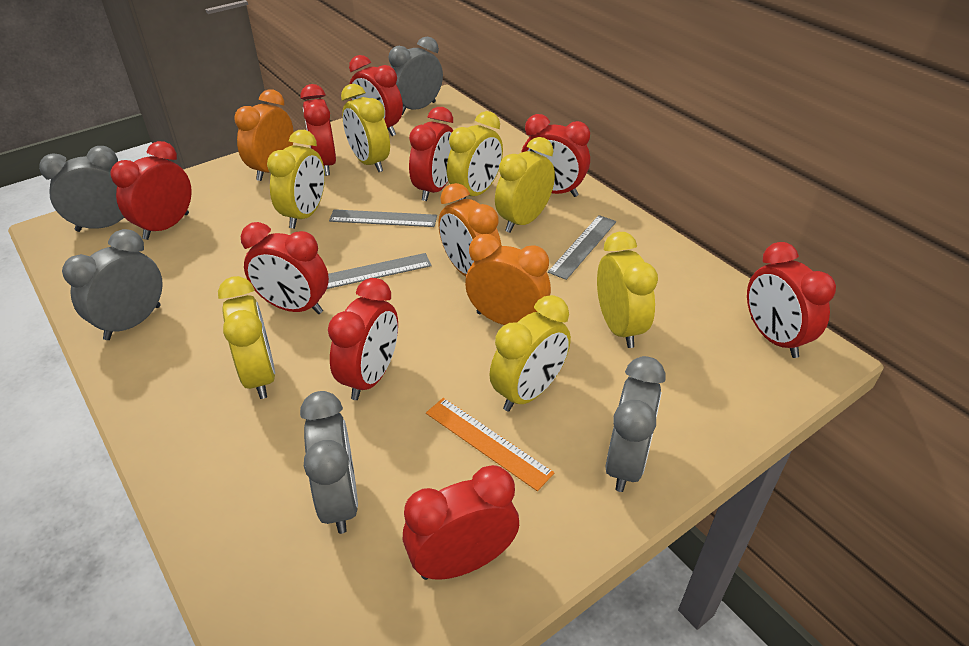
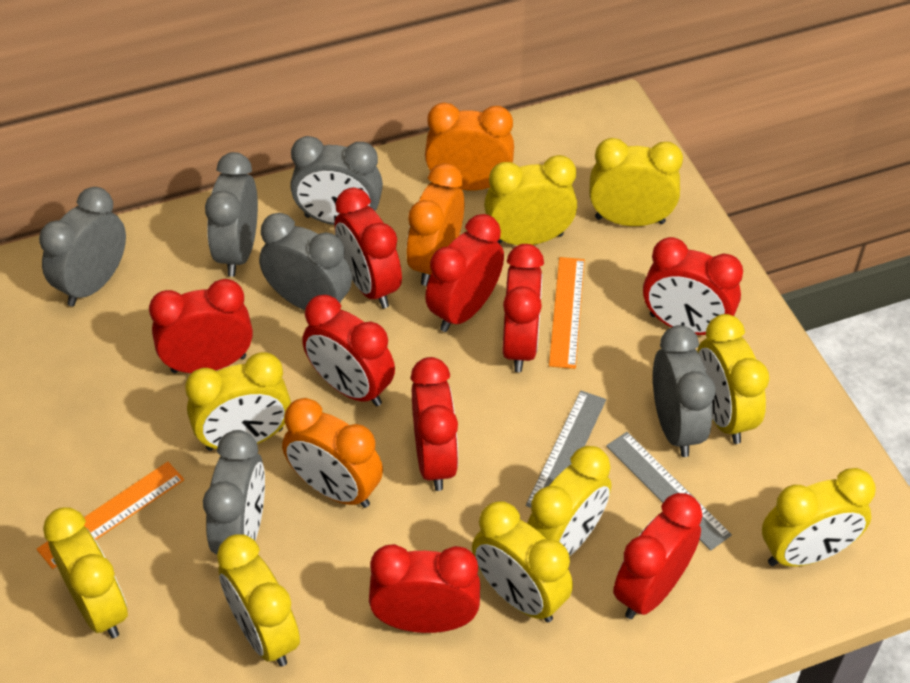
grey clock: 5 -> 6
grey ruler: 3 -> 2
orange ruler: 1 -> 2
yellow clock: 7 -> 9

